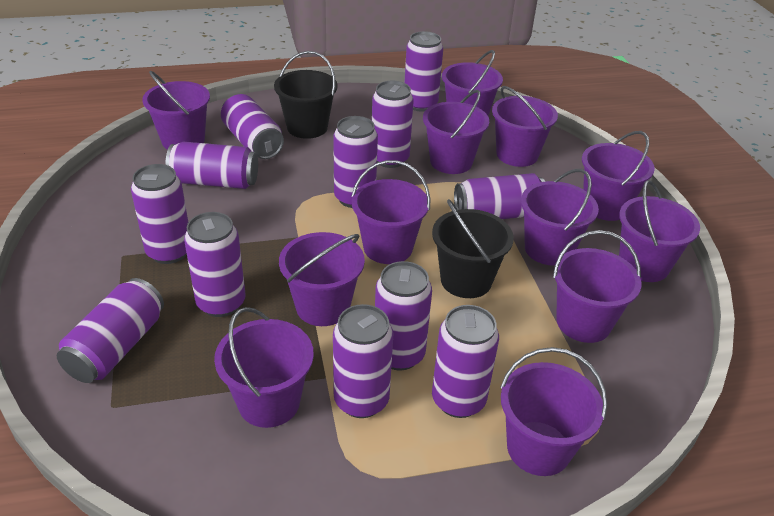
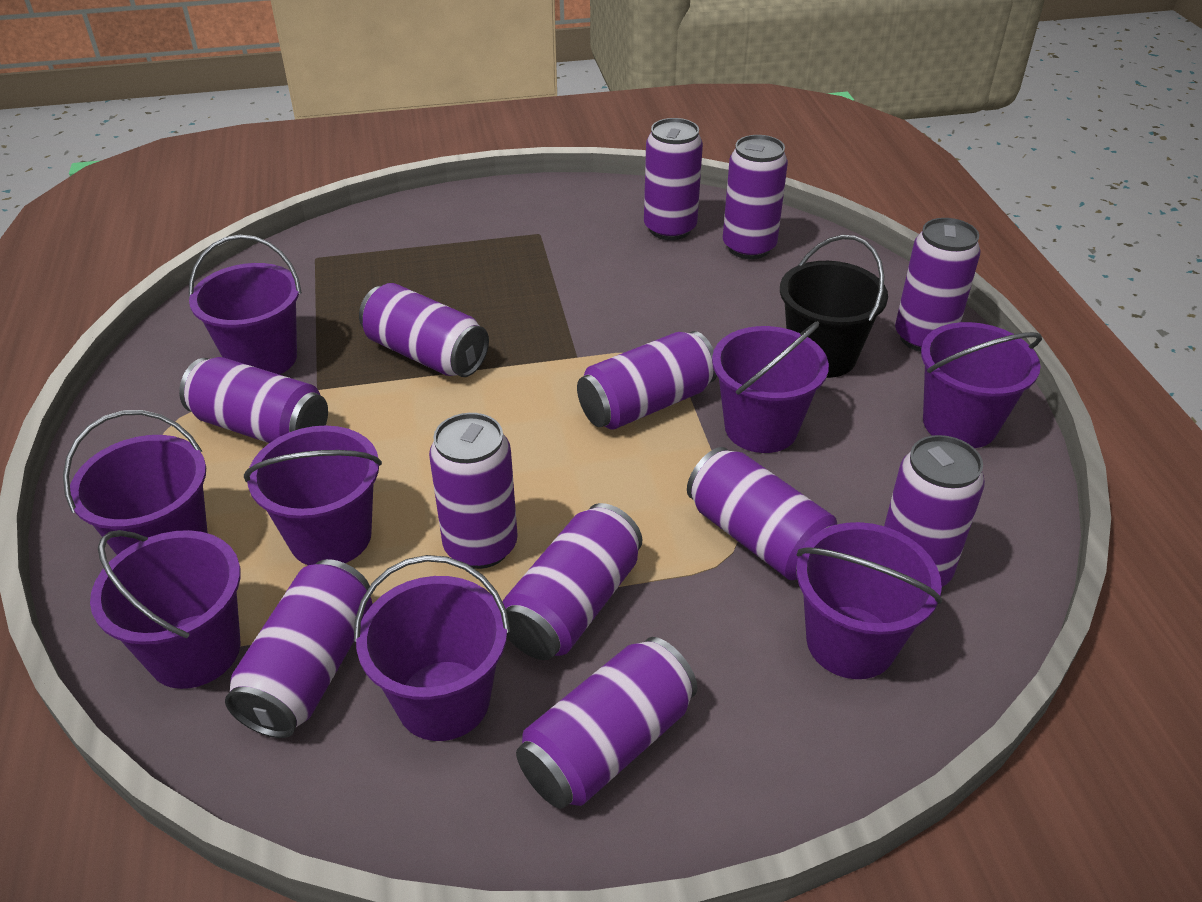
black bucket: 2 -> 1
purple bucket: 12 -> 8

